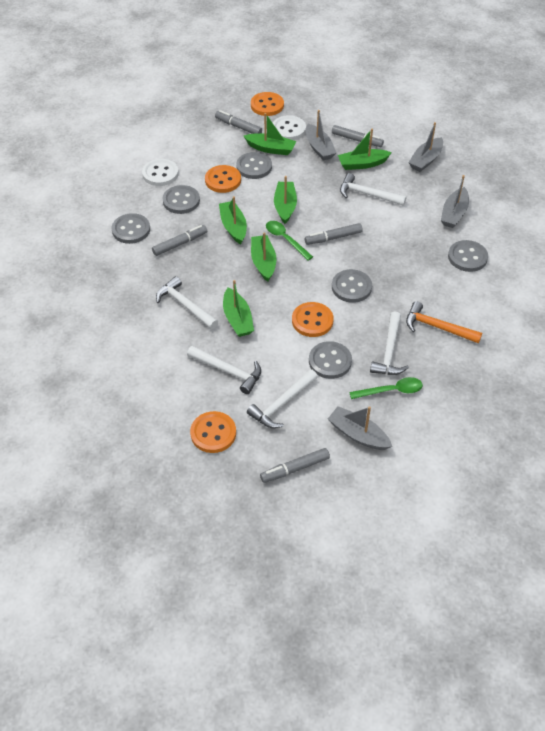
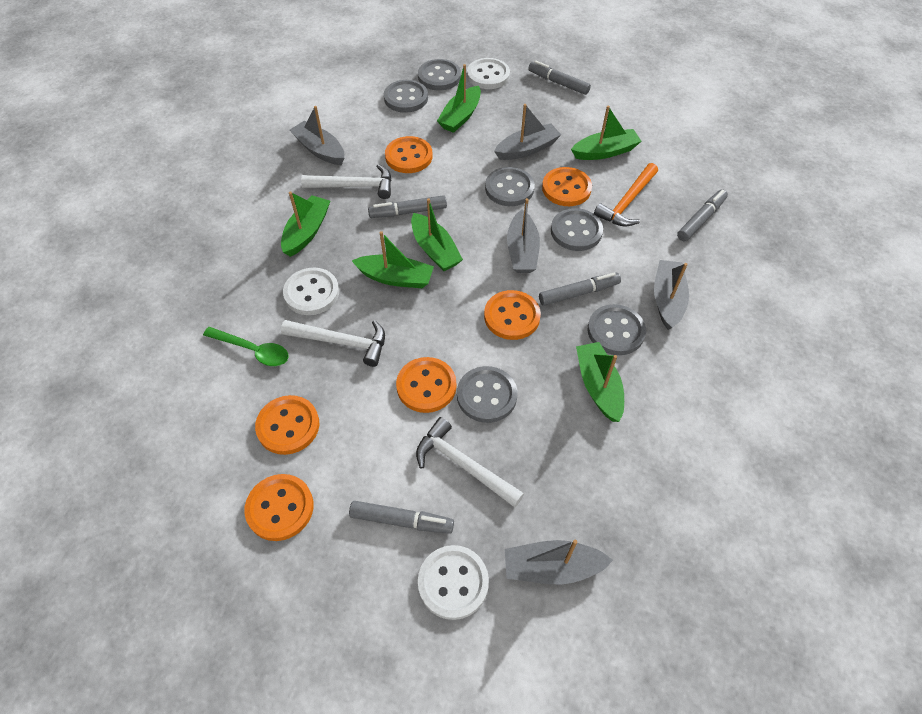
green spoon: 2 -> 1
grey boat: 4 -> 5
orange button: 4 -> 6
white button: 2 -> 3
white hammer: 5 -> 3

